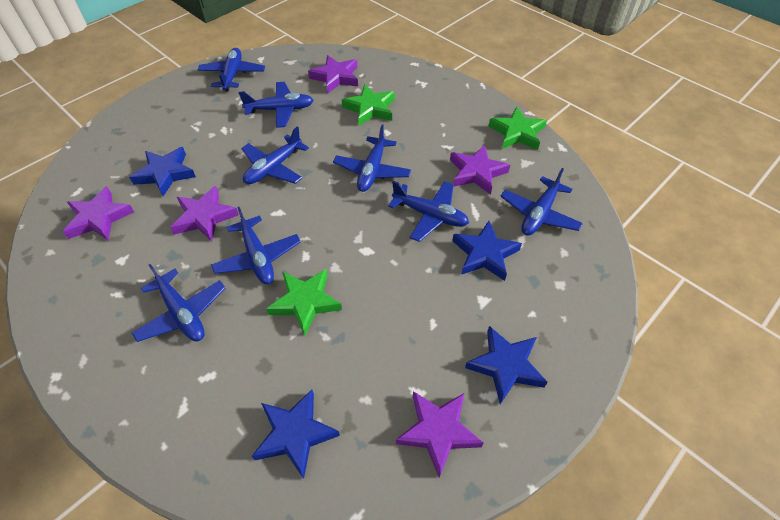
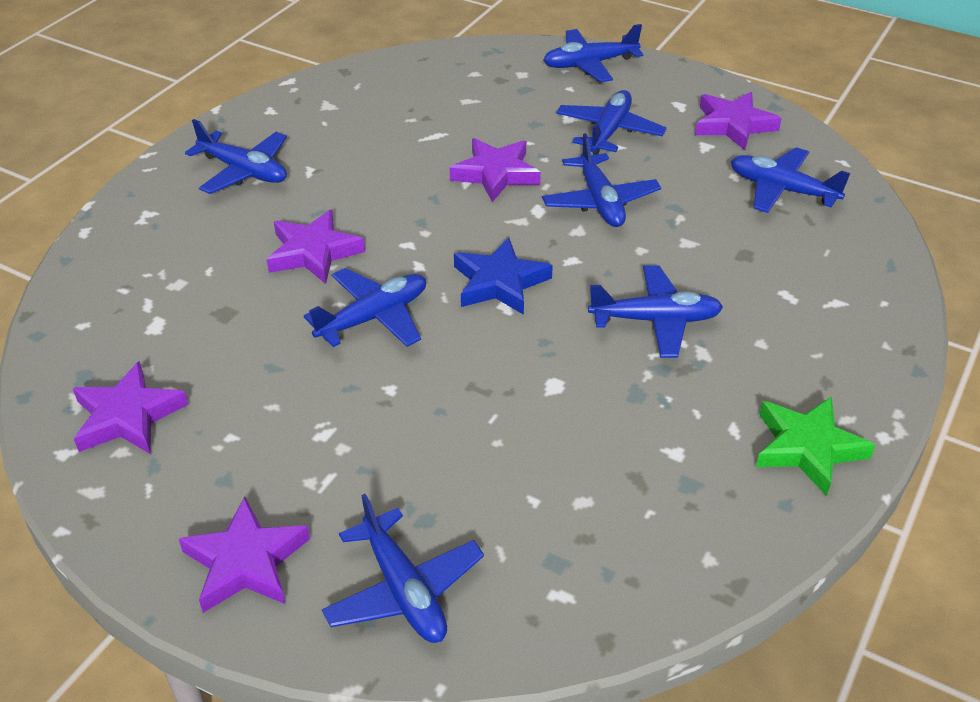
blue star: 4 -> 1
green star: 3 -> 1

